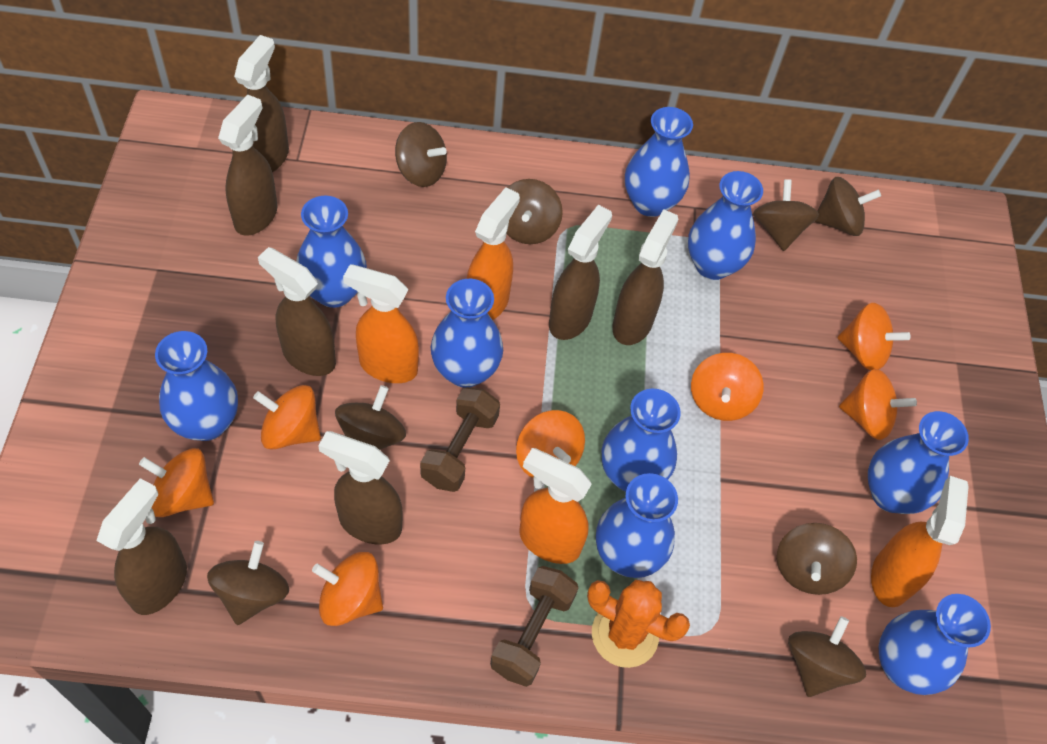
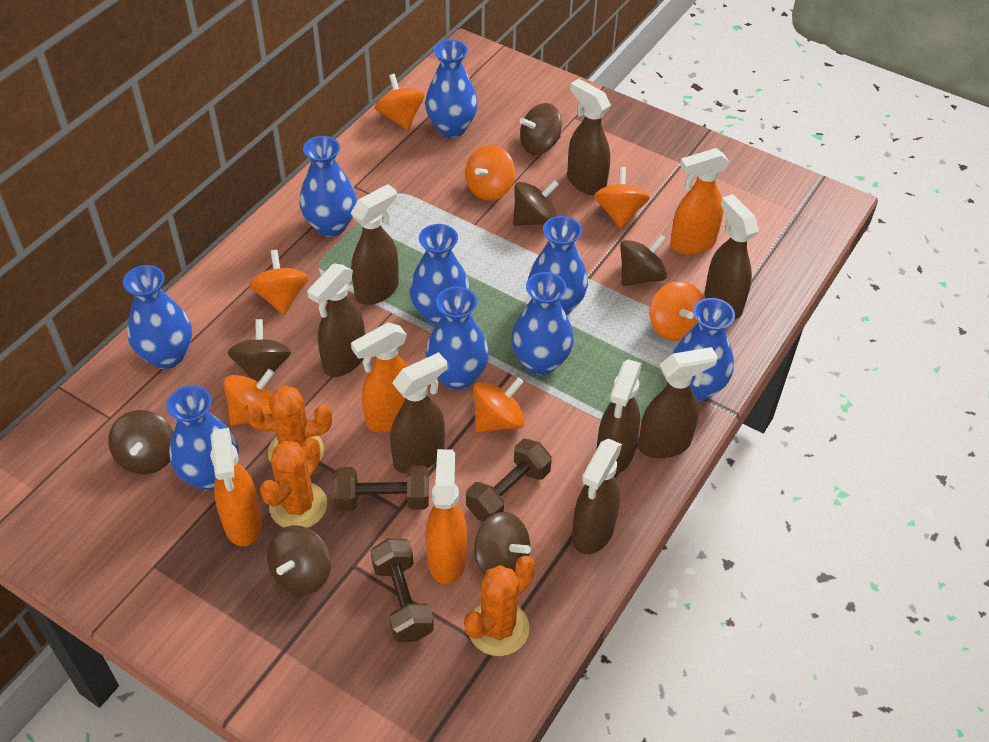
brown dumbbell: 2 -> 3
brown spinning top: 8 -> 7
brown spray bottle: 7 -> 8
orange cactus: 1 -> 3

